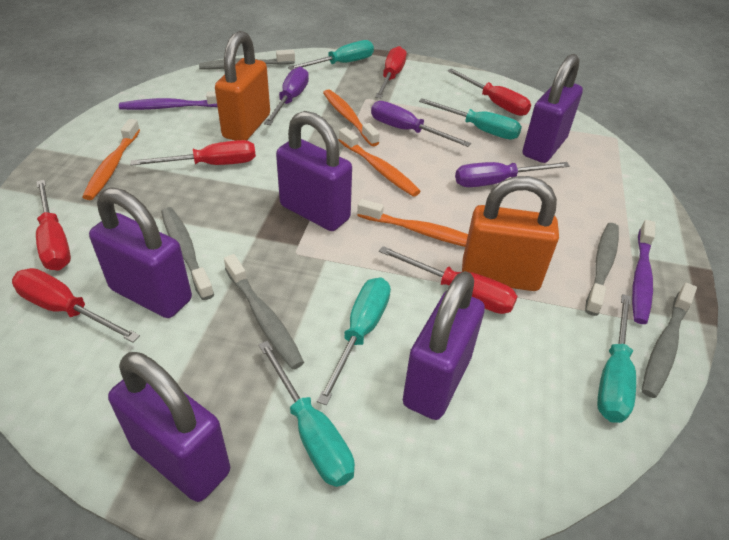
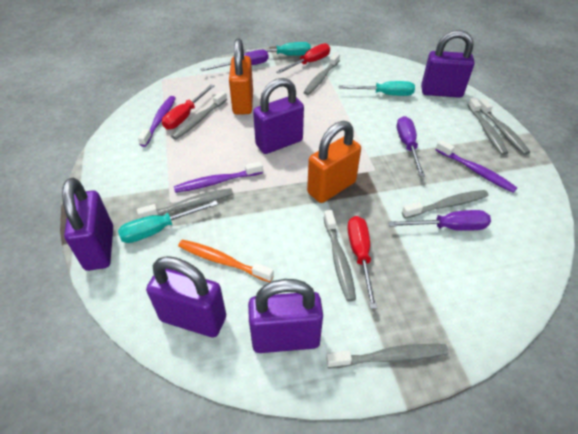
grey toothbrush: 5 -> 8
orange toothbrush: 4 -> 1
purple toothbrush: 2 -> 3
red screwdriver: 6 -> 3
turquoise screwdriver: 5 -> 3

